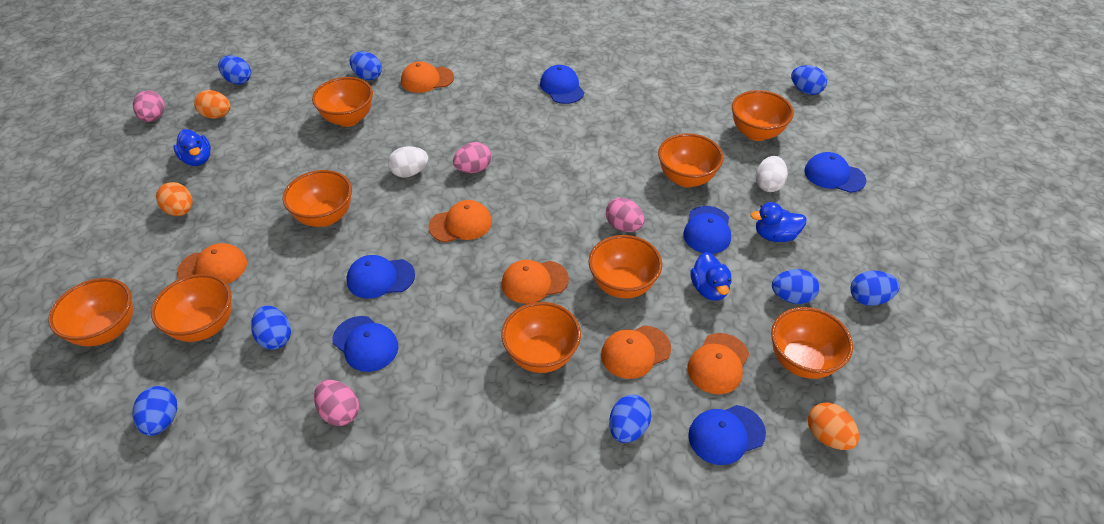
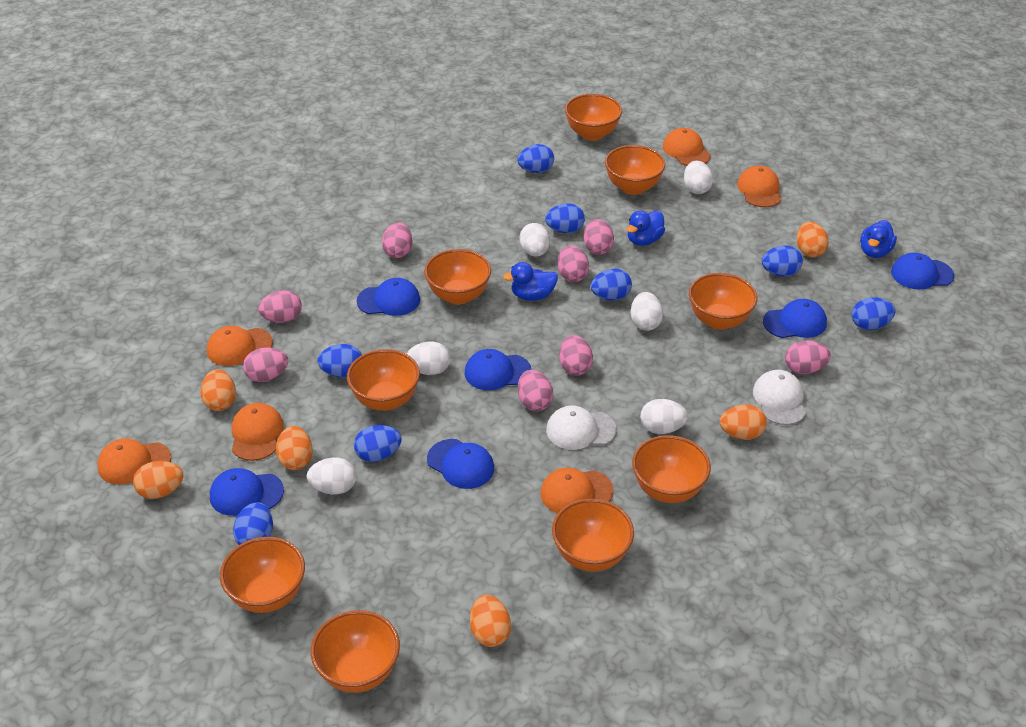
orange egg: 3 -> 6
pink egg: 4 -> 8
white cap: 0 -> 2
white egg: 2 -> 6

